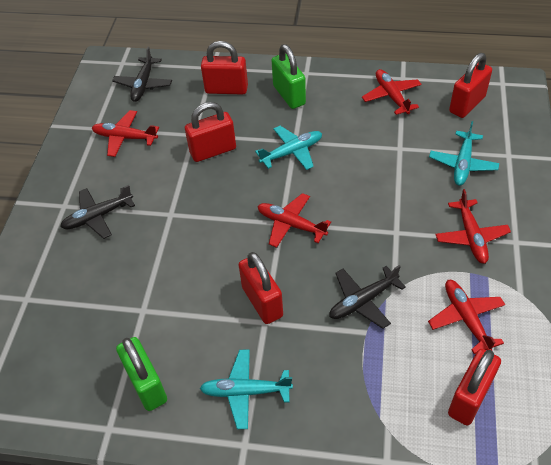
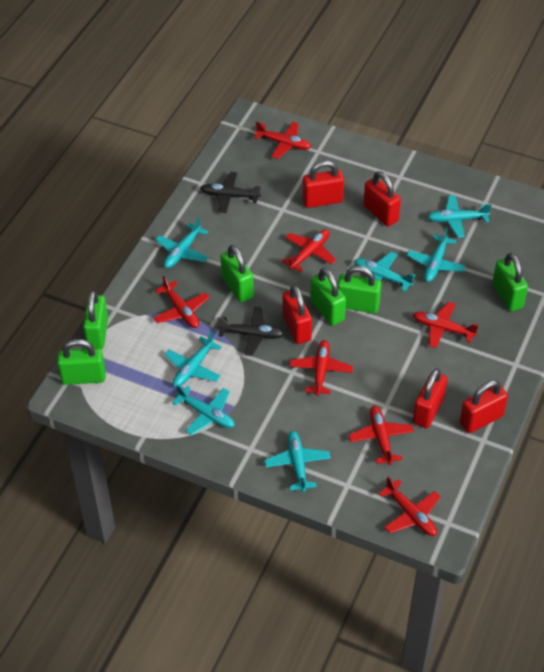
black plane: 3 -> 2
green padlock: 2 -> 6
red plane: 5 -> 7
turquoise plane: 3 -> 7

